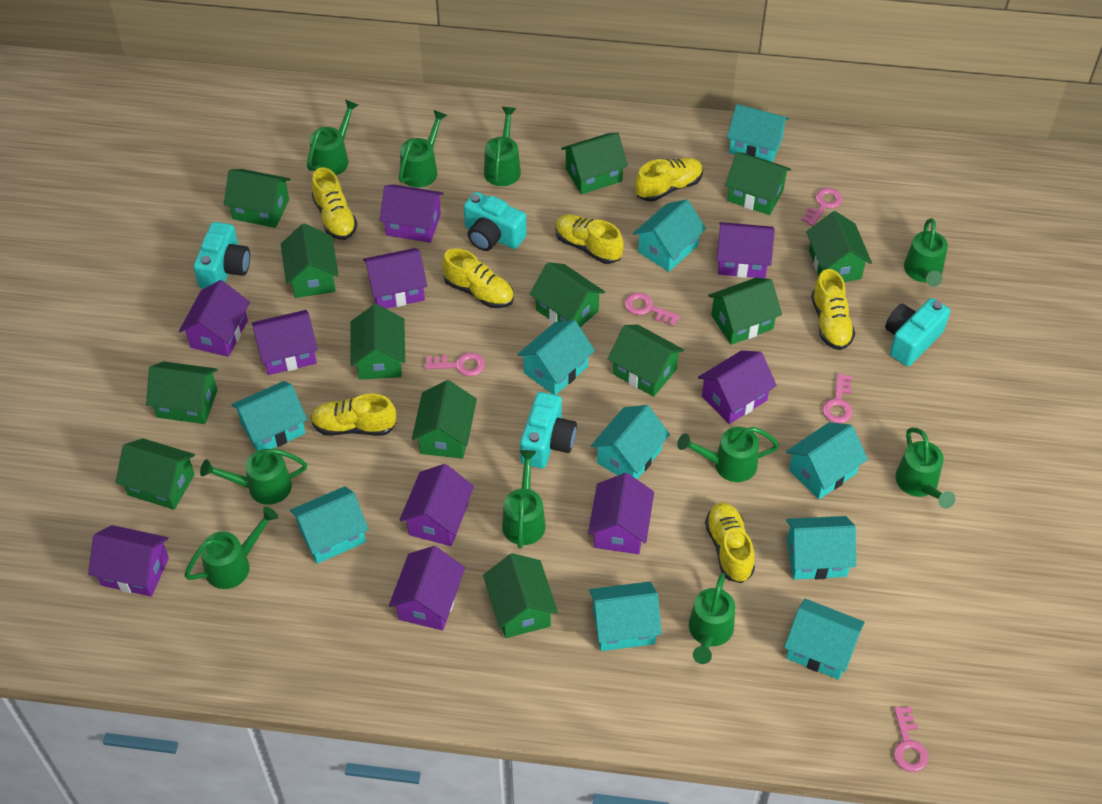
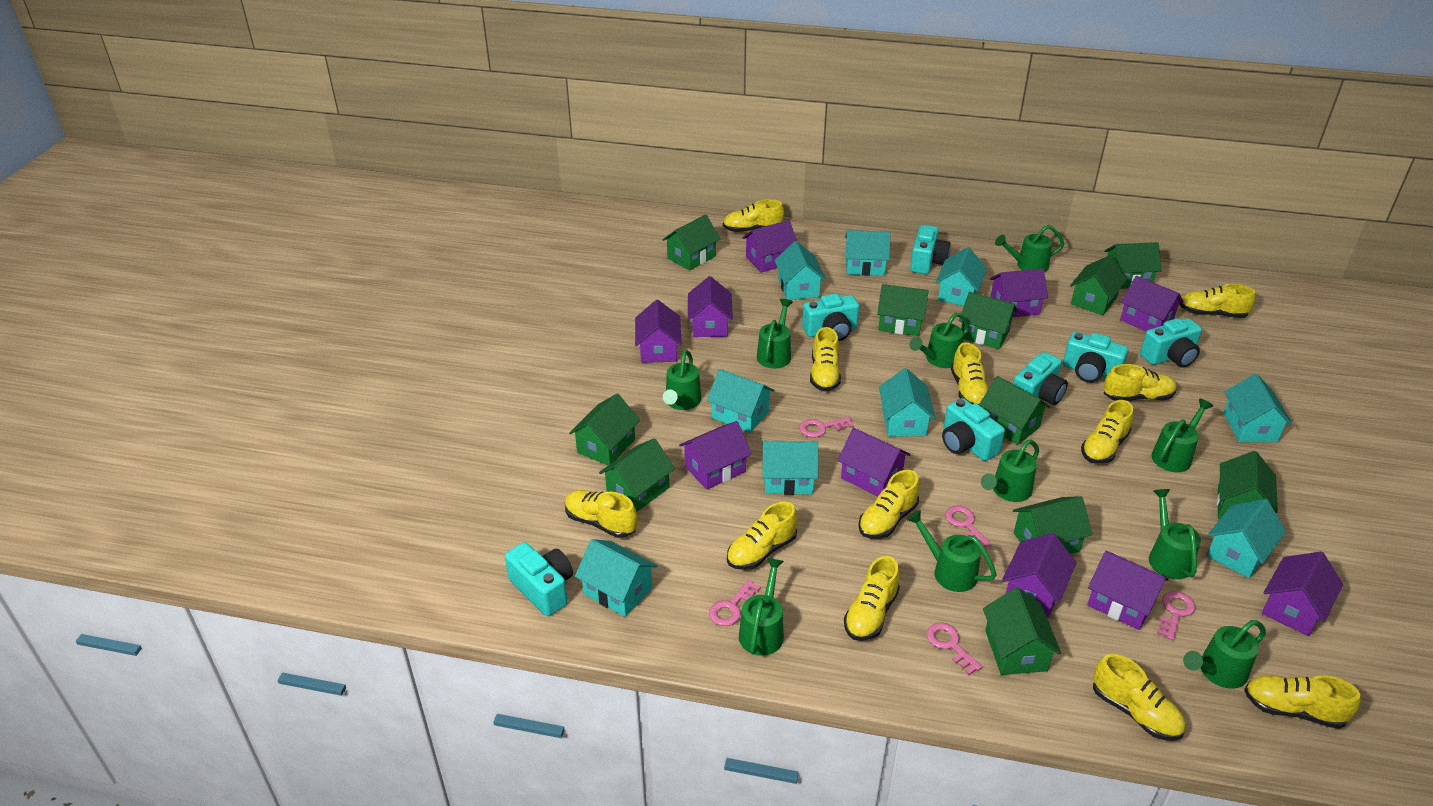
green house: 13 -> 11
turquoise camera: 4 -> 7
turquoise house: 10 -> 9
yellow shoe: 7 -> 12

